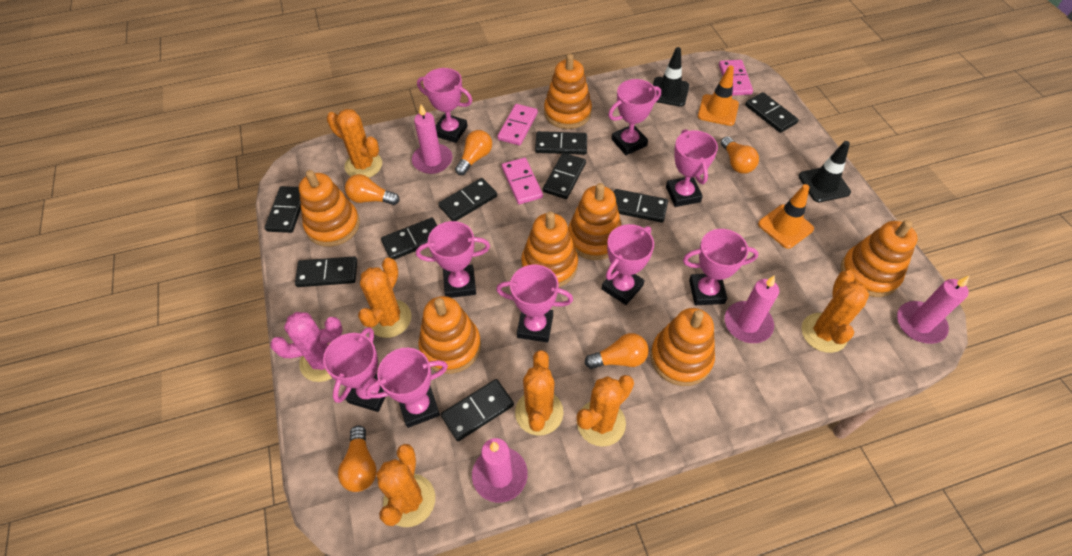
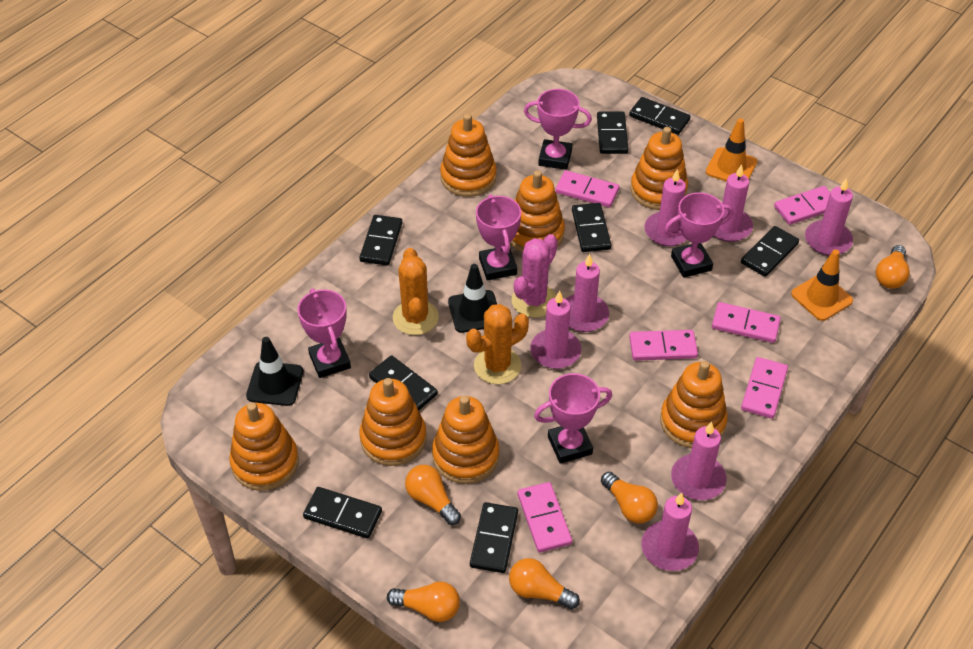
black domino: 9 -> 8
orange cactus: 6 -> 2
pink candle: 4 -> 7
pink domino: 3 -> 6
pink trophy: 9 -> 5

